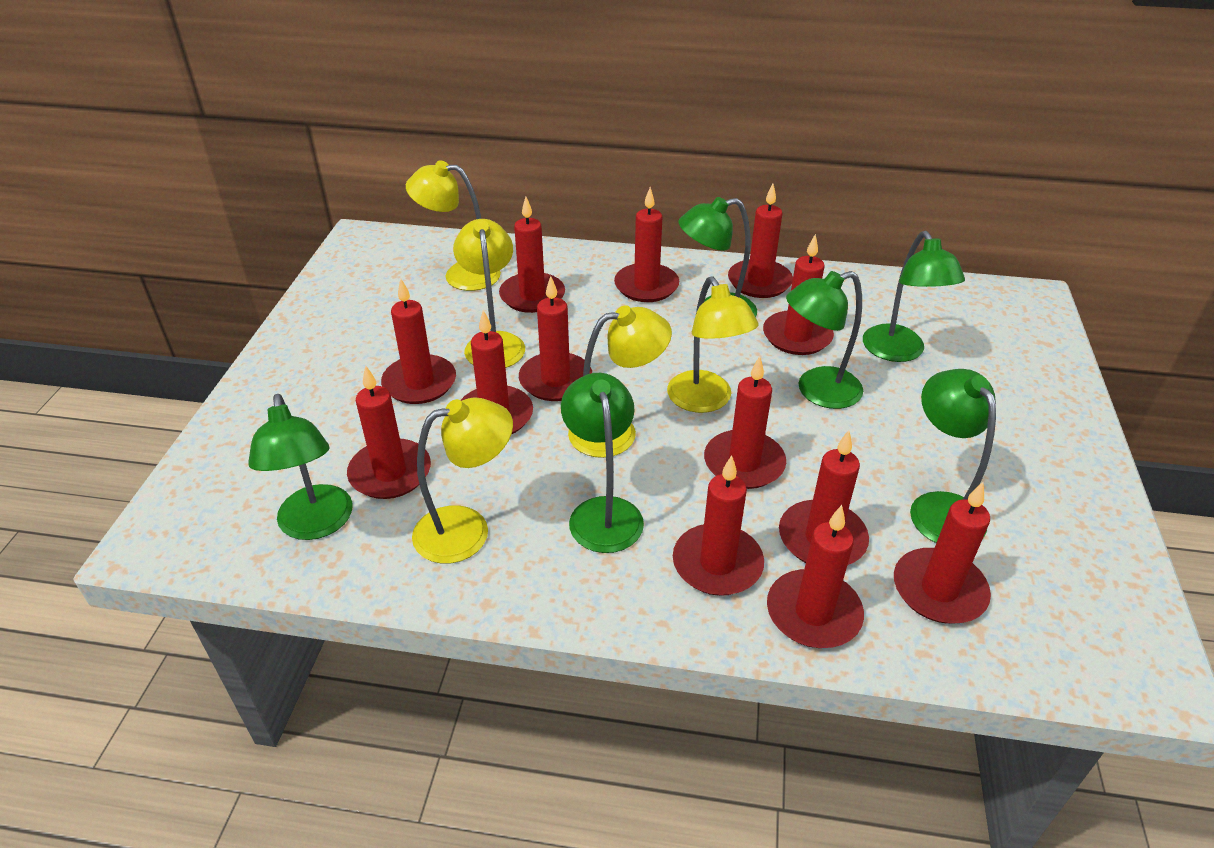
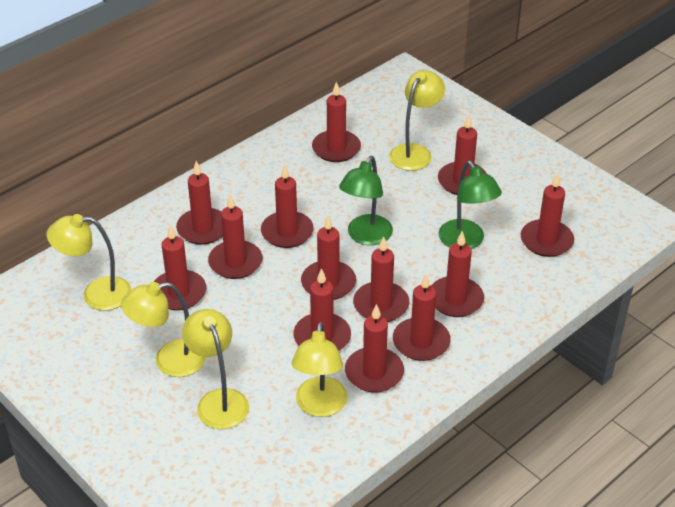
green lamp: 6 -> 2

